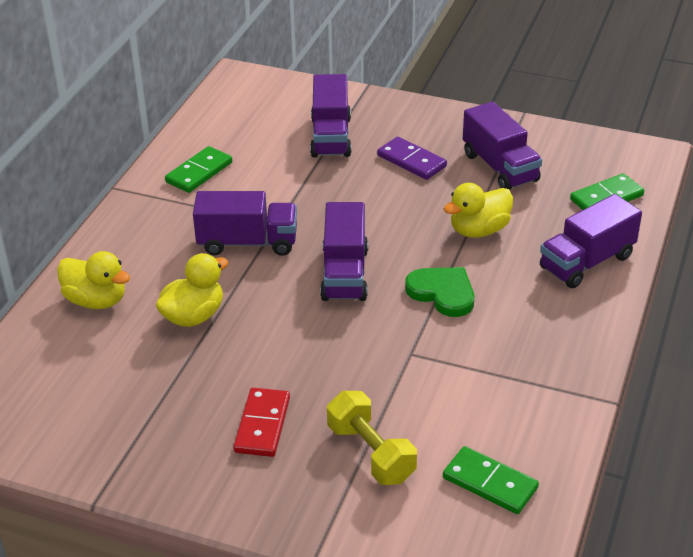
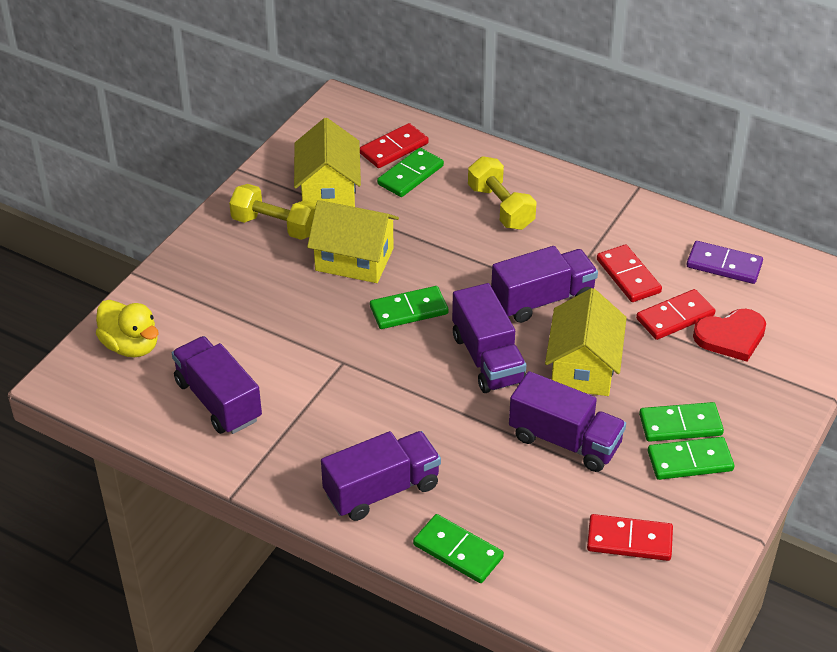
green domino: 3 -> 5
green heart: 1 -> 0
red domino: 1 -> 4
red heart: 0 -> 1
yellow duck: 3 -> 1
yellow dumbbell: 1 -> 2
yellow house: 0 -> 3

